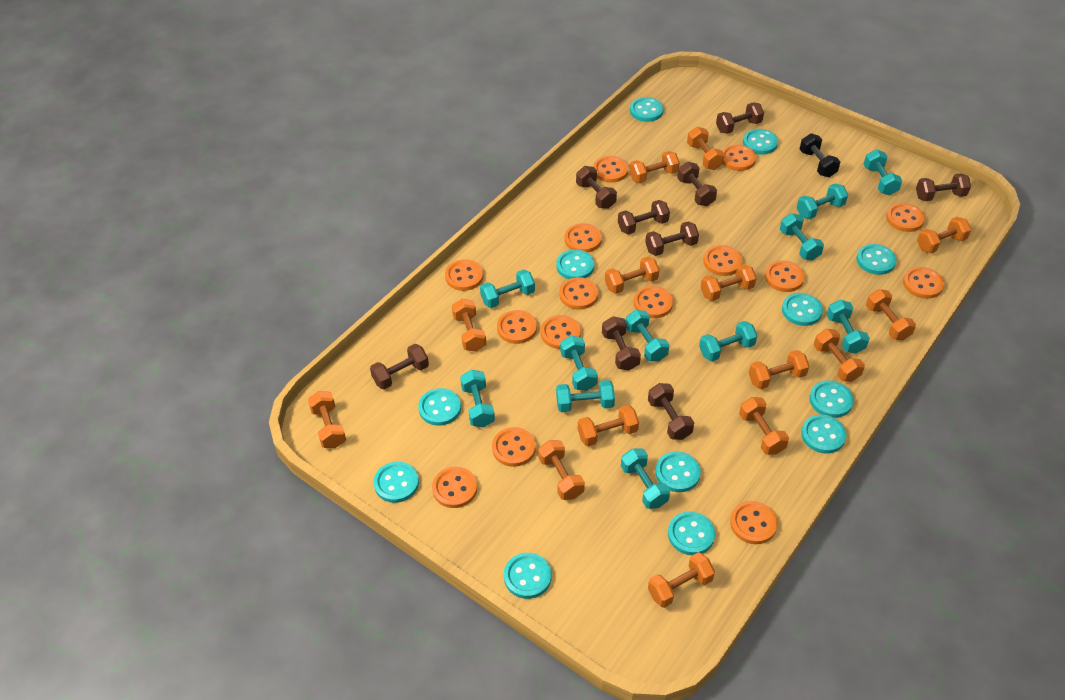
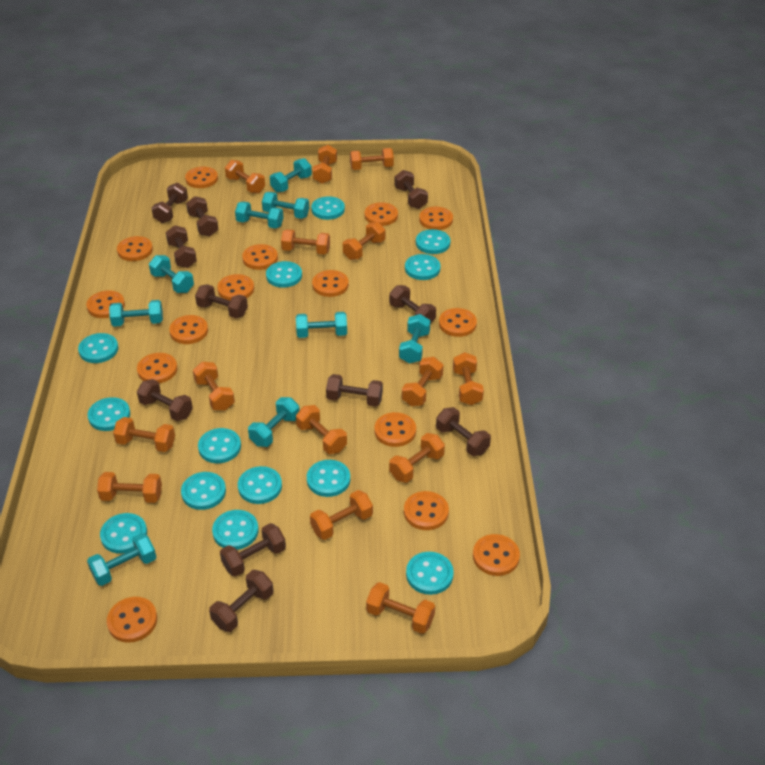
black dumbbell: 1 -> 0
brown dumbbell: 9 -> 11
turquoise button: 12 -> 13
turquoise dumbbell: 11 -> 9

